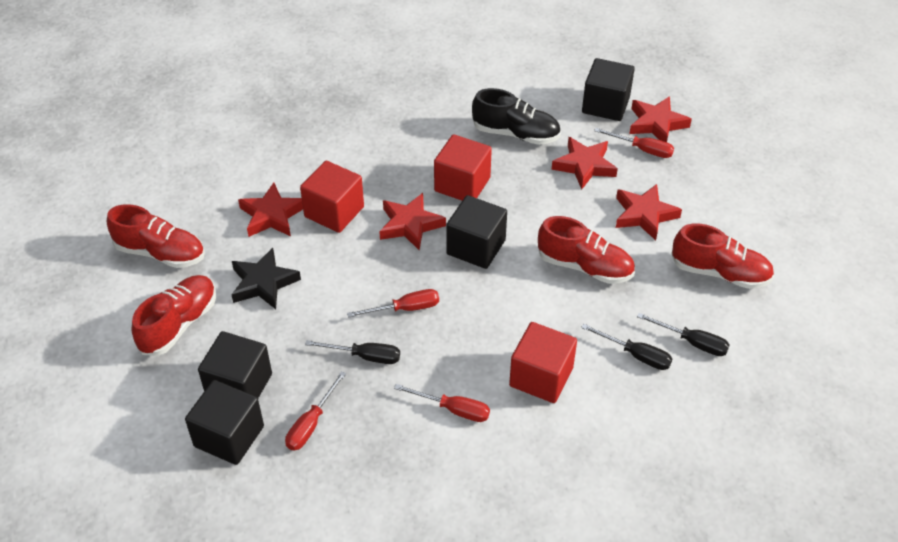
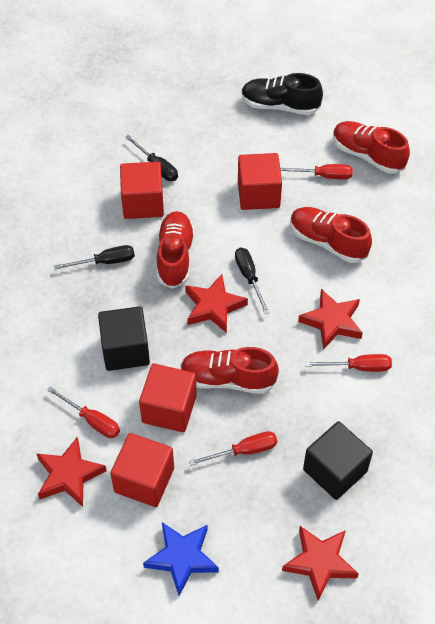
black cube: 4 -> 2
black star: 1 -> 0
blue star: 0 -> 1
red cube: 3 -> 4
red star: 5 -> 4

